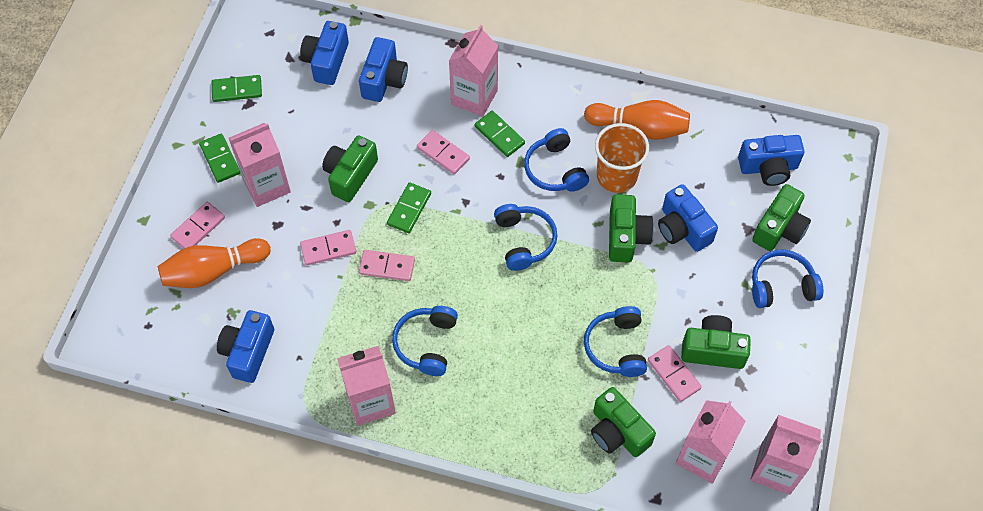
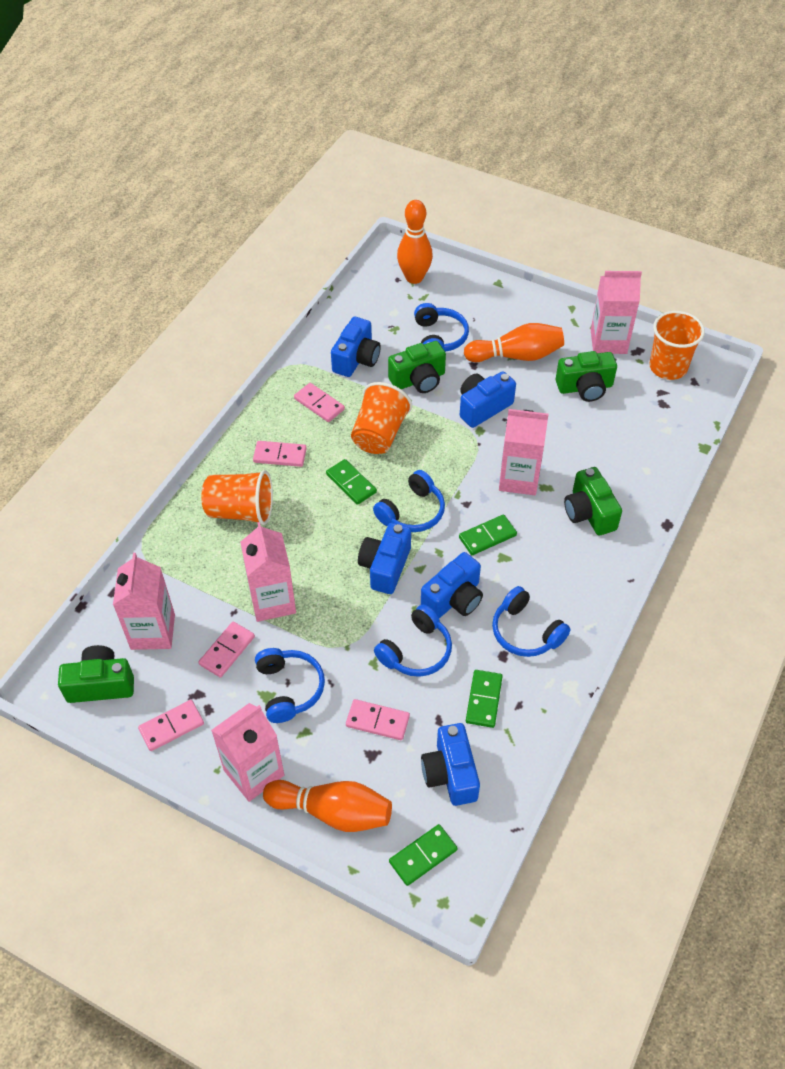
green camera: 5 -> 4
orange bowling pin: 2 -> 3
orange cup: 1 -> 3

